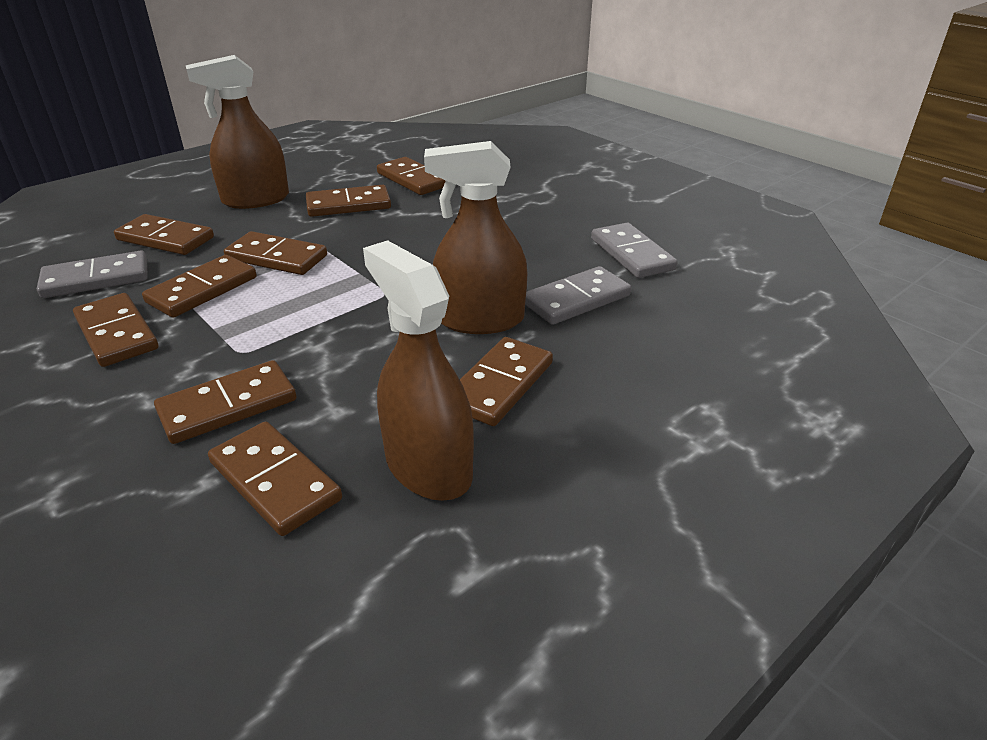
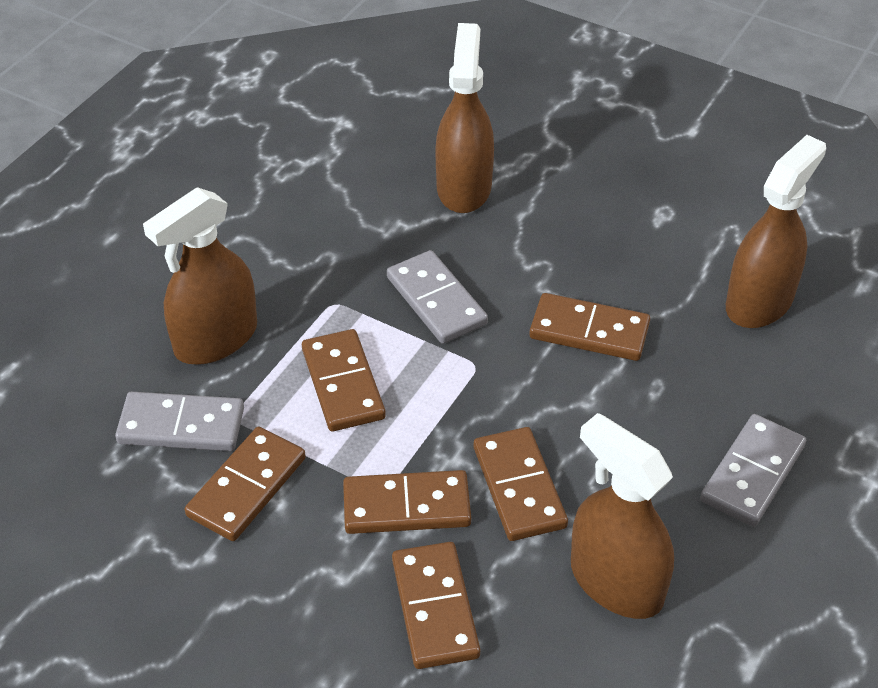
brown domino: 9 -> 6
brown spray bottle: 3 -> 4

